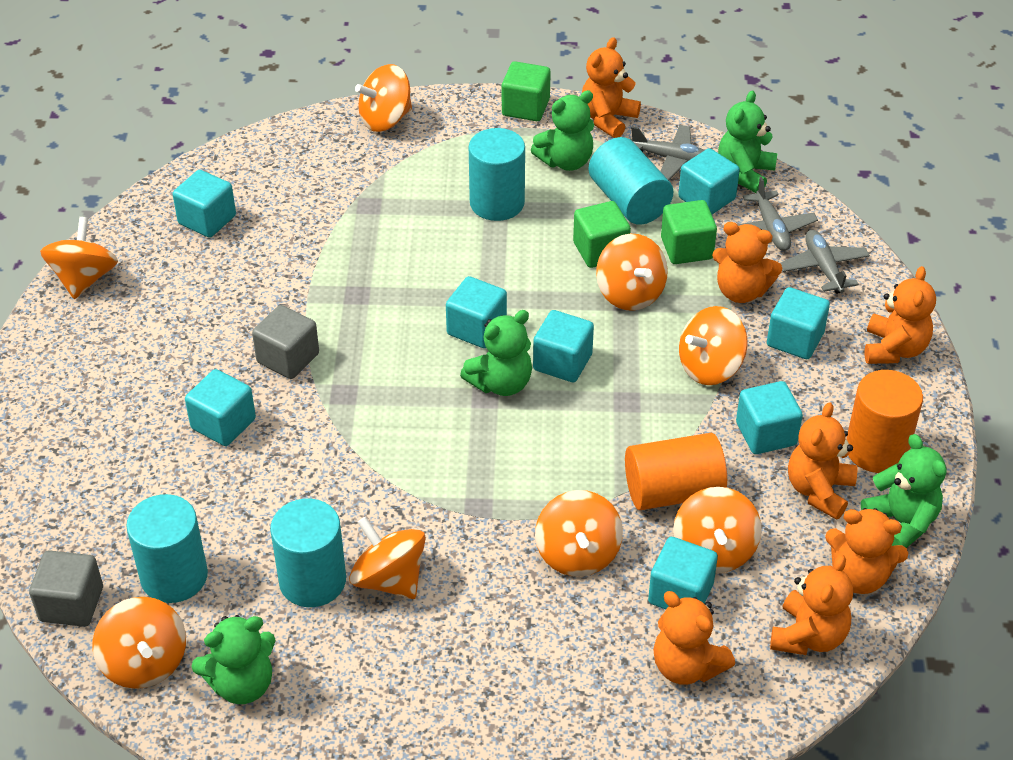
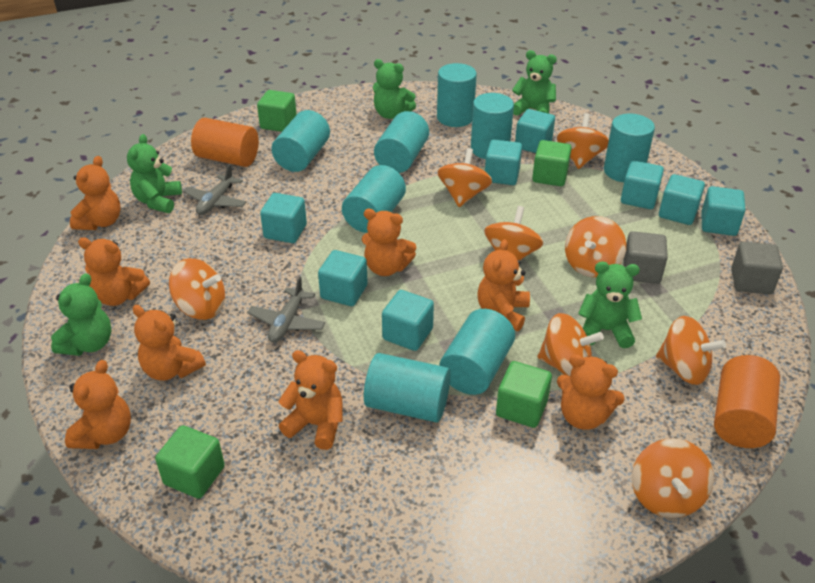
green cube: 3 -> 4
grey plane: 3 -> 2
orange teddy bear: 7 -> 8
turquoise cylinder: 4 -> 8

